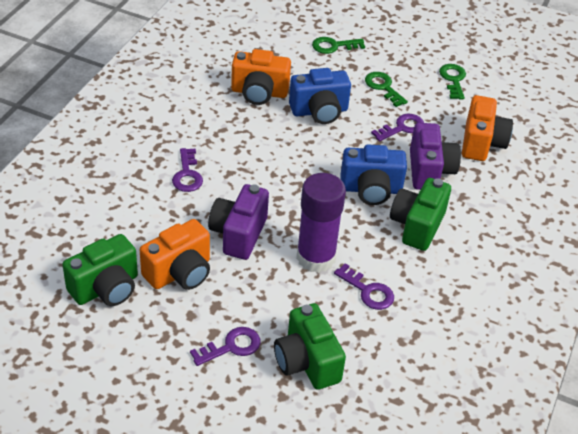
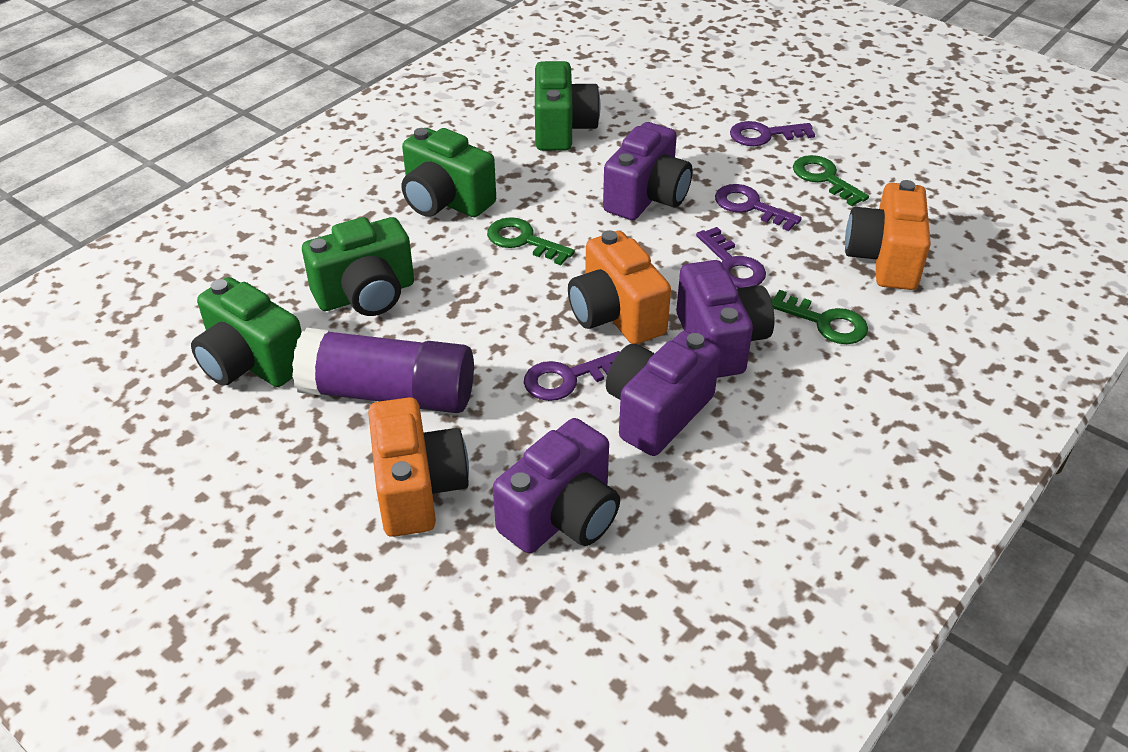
blue camera: 2 -> 0
green camera: 3 -> 4
purple camera: 2 -> 4

